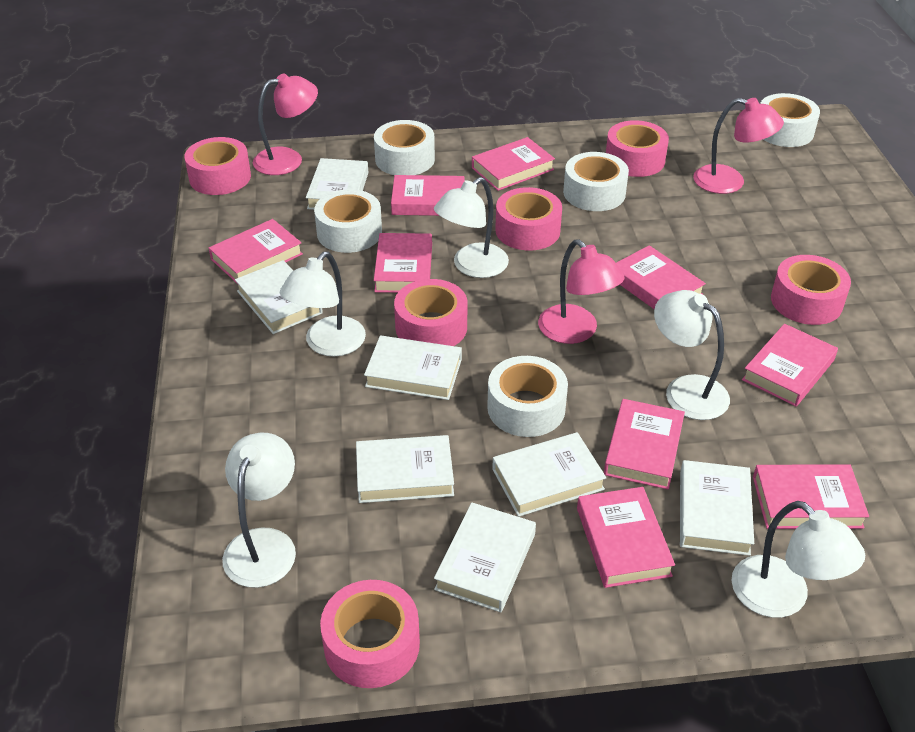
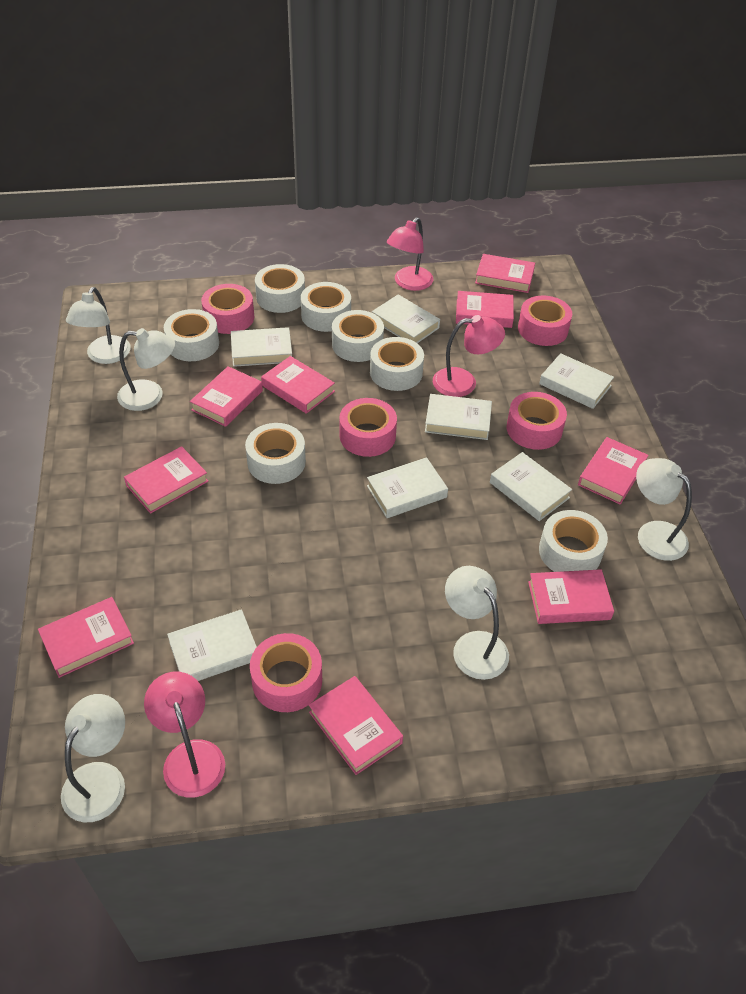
pink tape: 6 -> 5
white tape: 5 -> 7

